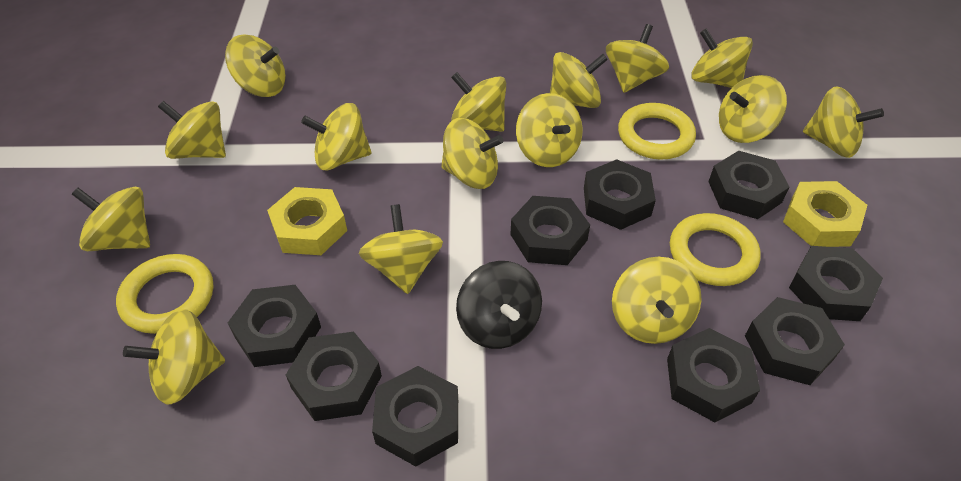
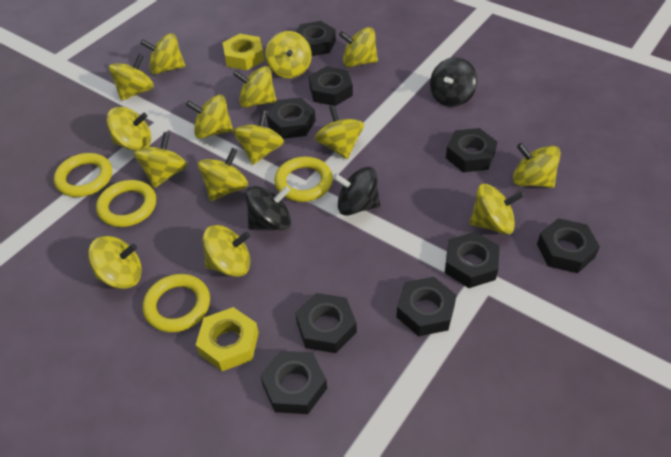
black spinning top: 1 -> 3
yellow ring: 3 -> 4

